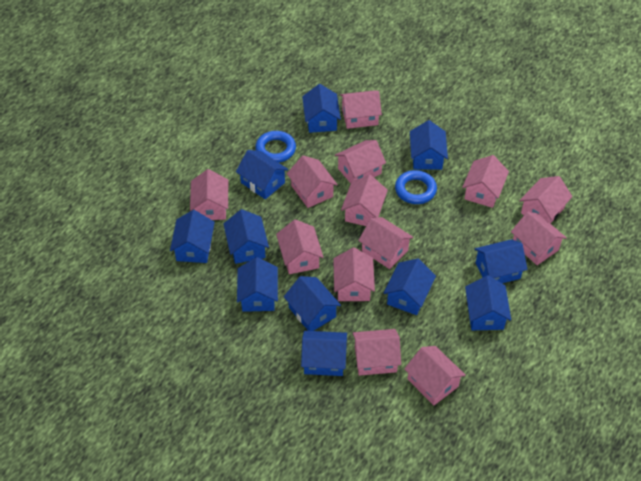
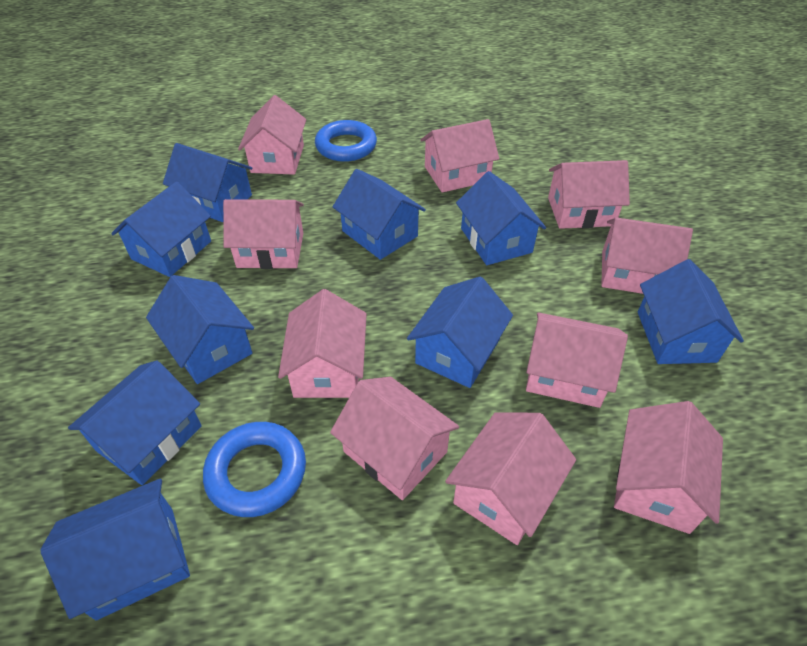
blue house: 11 -> 9
pink house: 13 -> 10

